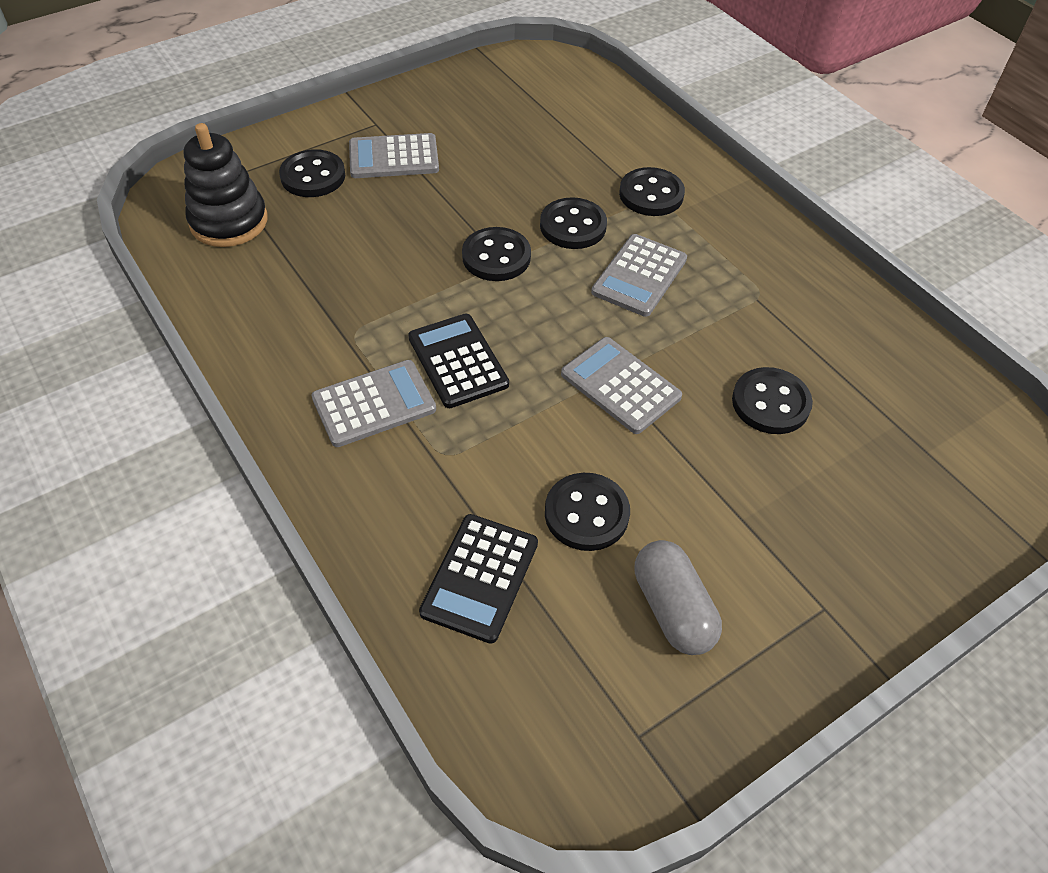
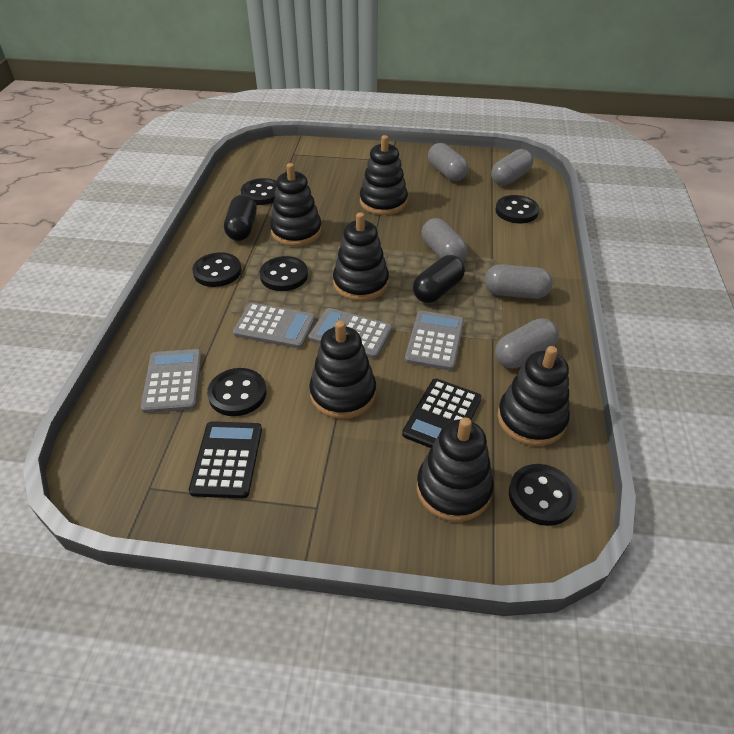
black capsule: 0 -> 2
black stacking toy: 1 -> 6
grey capsule: 1 -> 5

